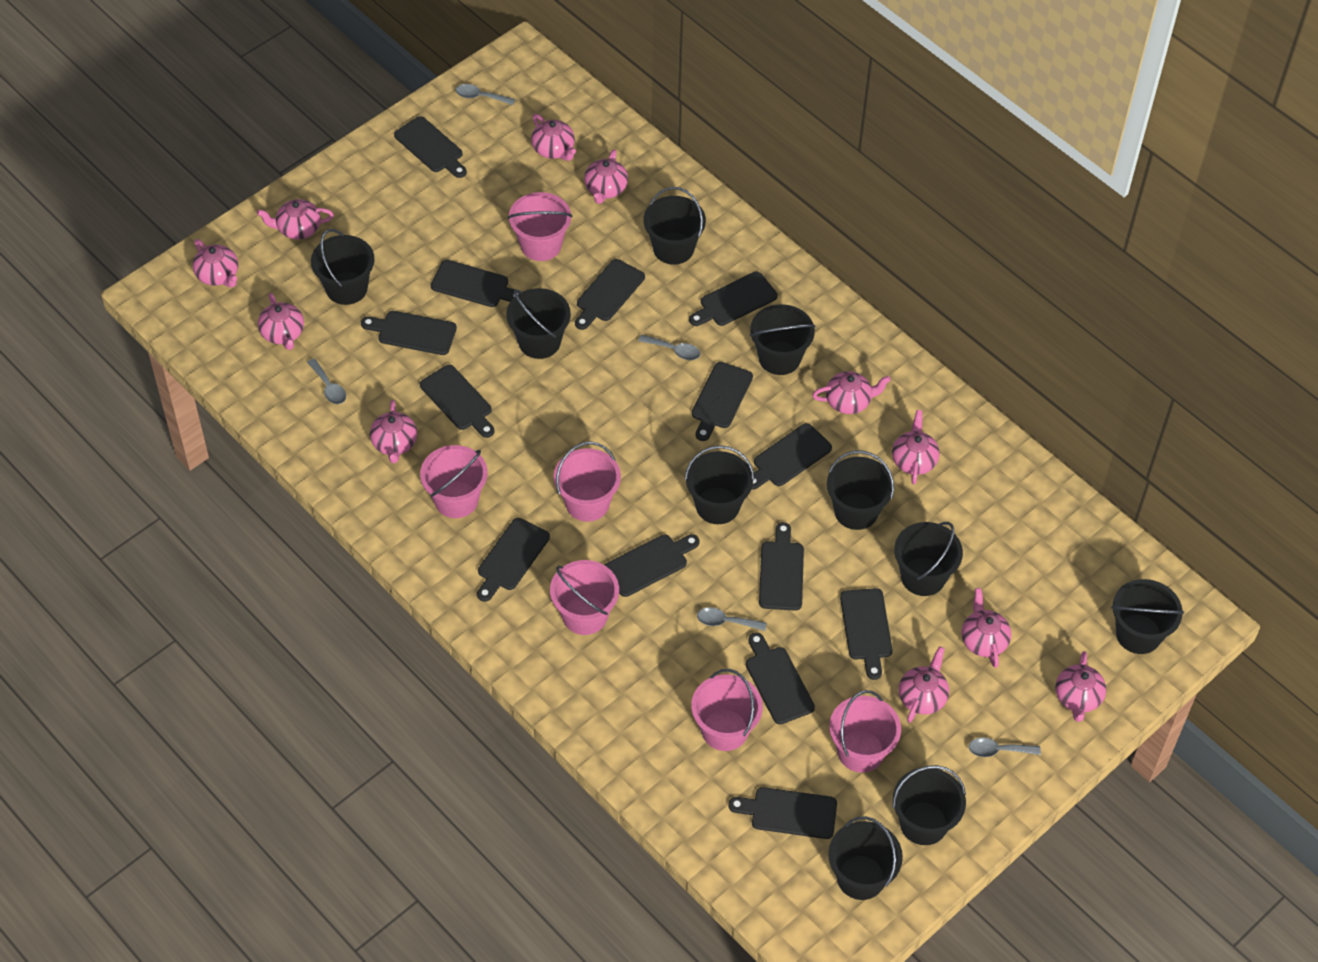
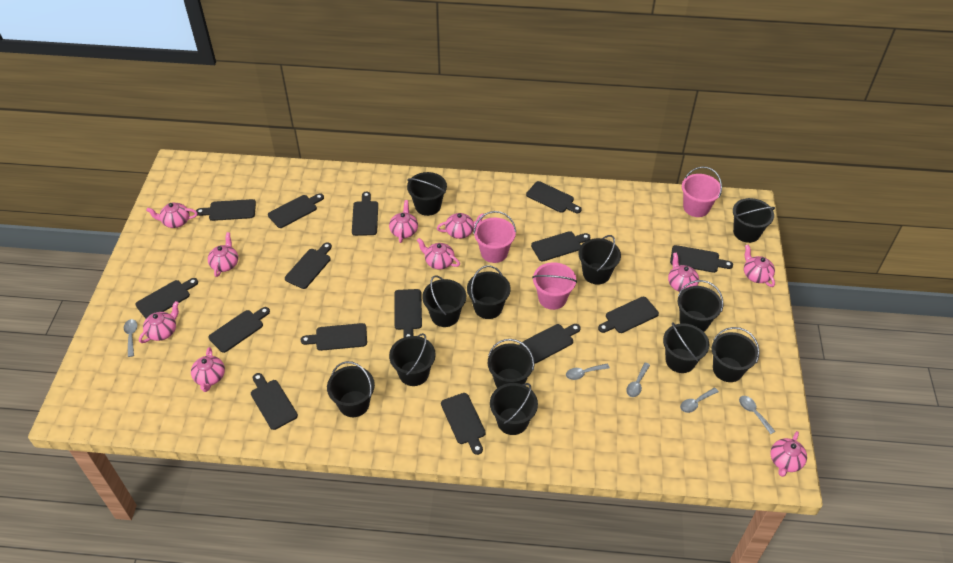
black bucket: 10 -> 12
black cutting board: 14 -> 15
pink bucket: 6 -> 3
pink teapot: 11 -> 10

